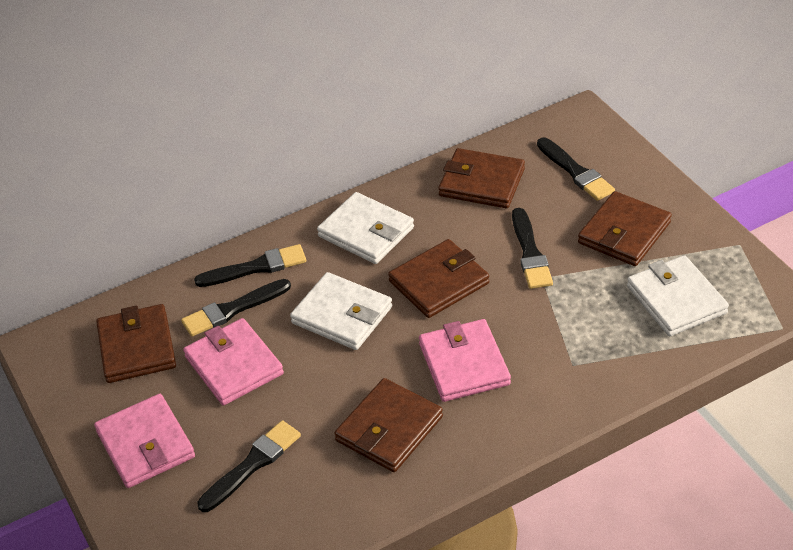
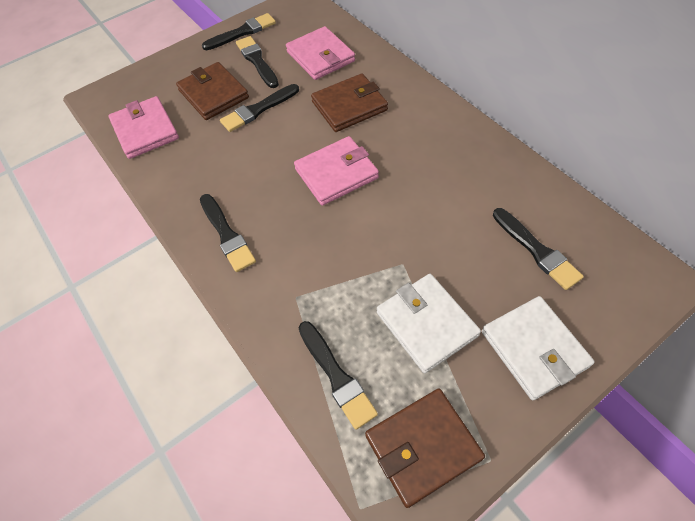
black brush: 5 -> 6
brown wallet: 5 -> 3
white wallet: 3 -> 2

